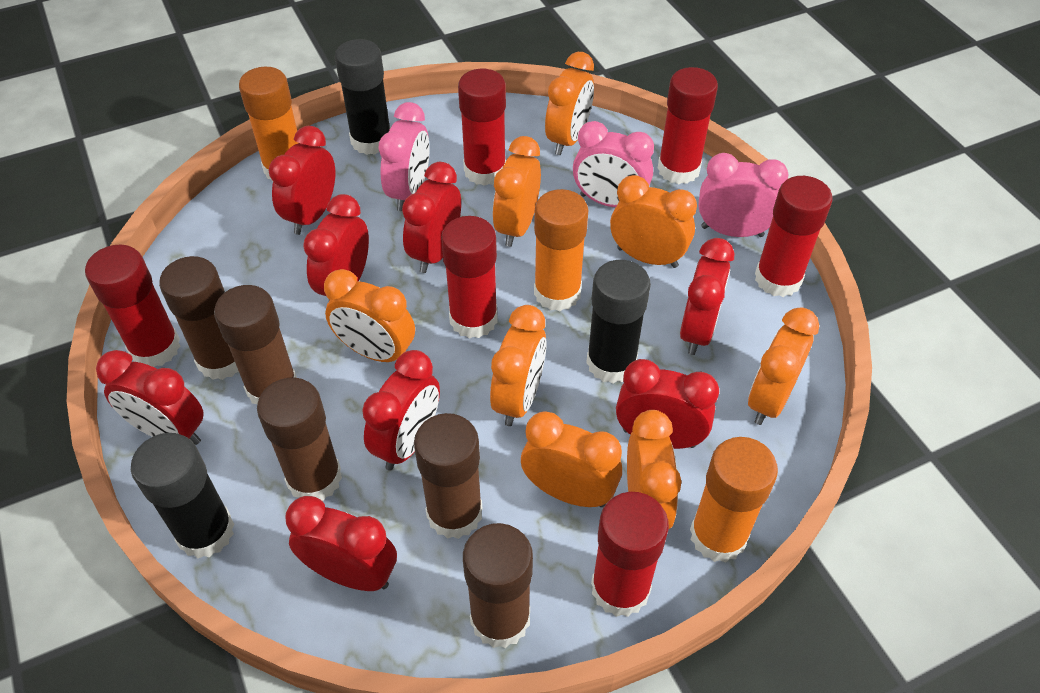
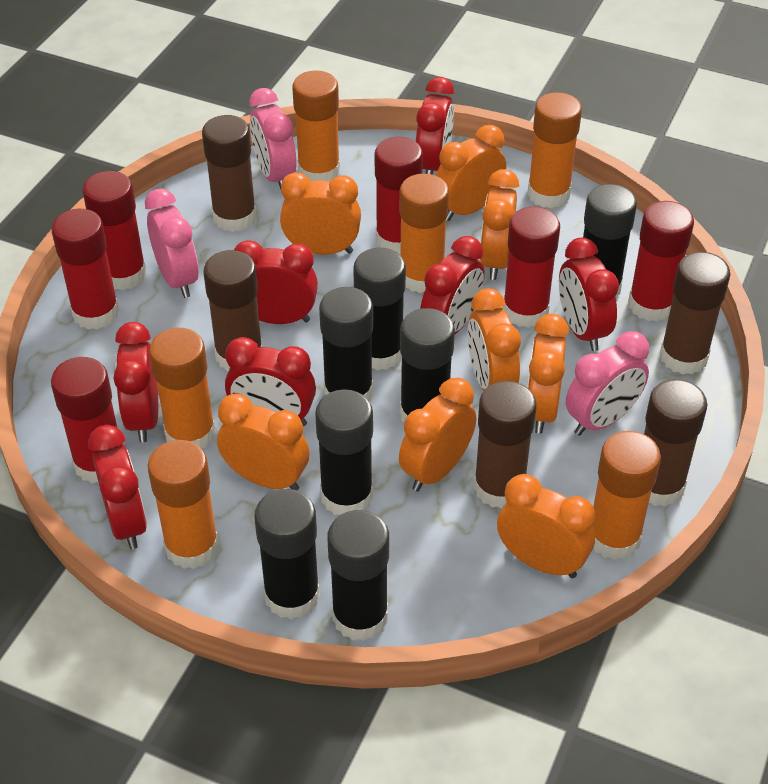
black glue stick: 3 -> 7
orange glue stick: 3 -> 6
red clock: 8 -> 7

